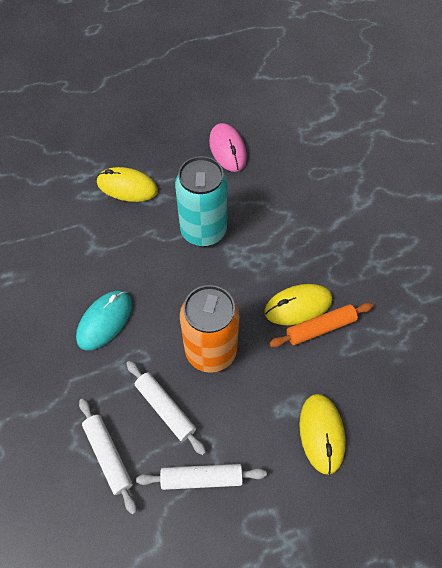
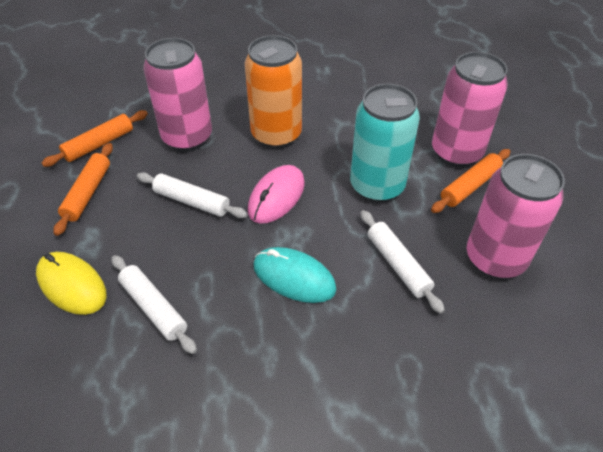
orange rolling pin: 1 -> 3
pink can: 0 -> 3
yellow mouse: 3 -> 1

